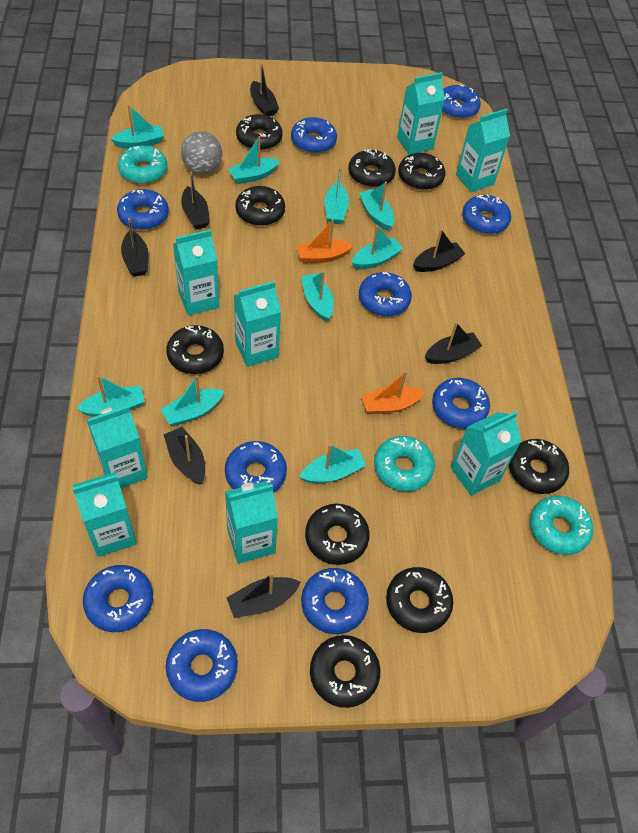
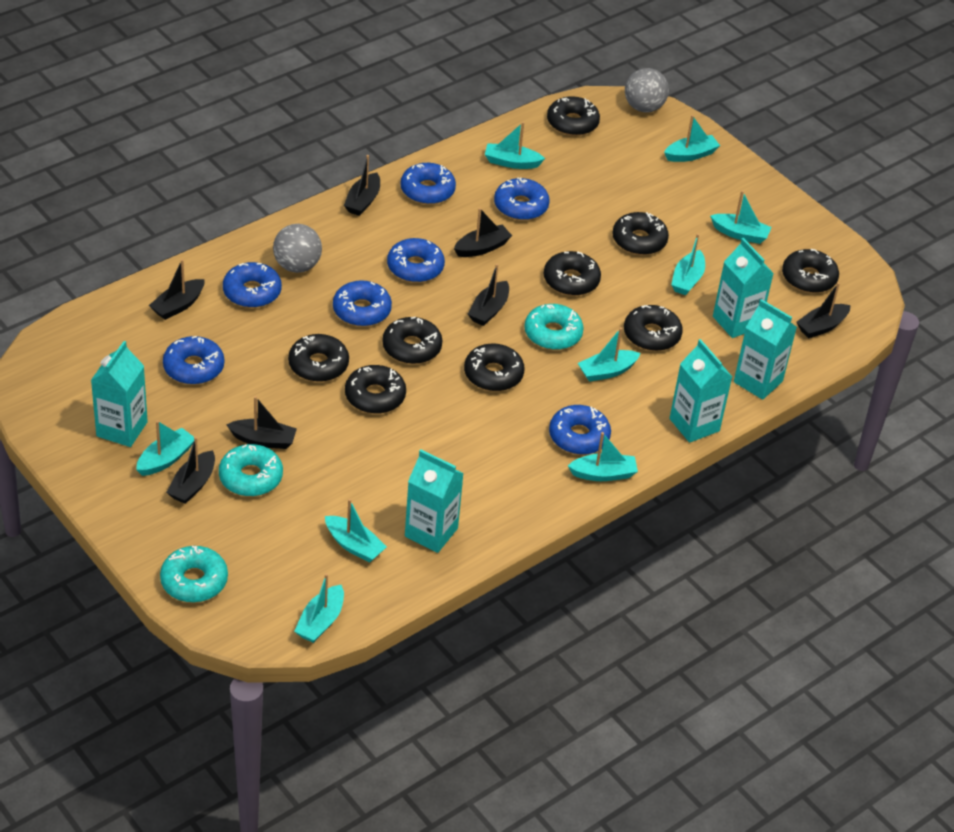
blue donut: 10 -> 7
grey ball: 1 -> 2
orange boat: 2 -> 0
turquoise carton: 8 -> 5

